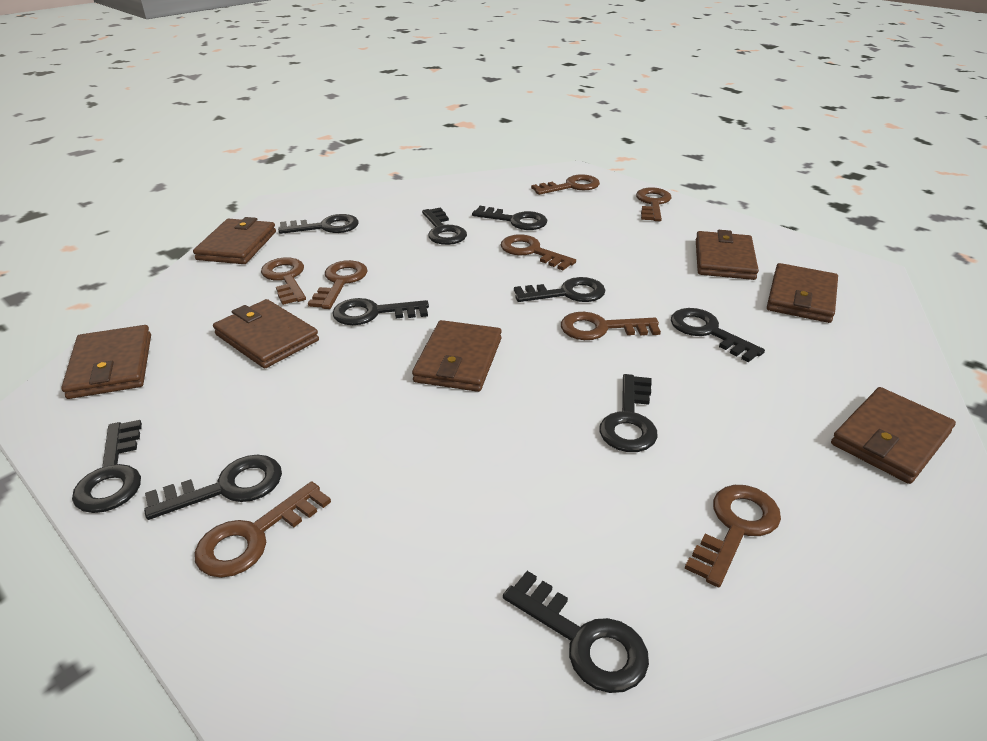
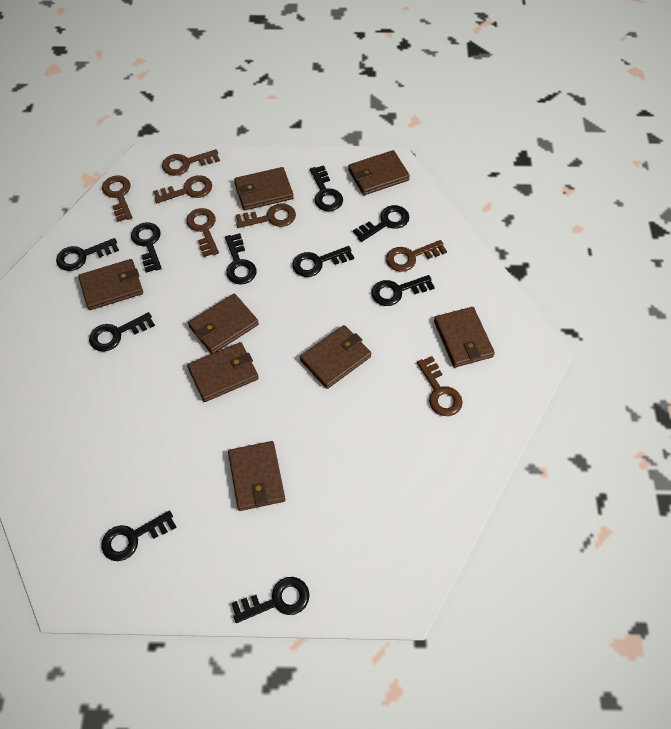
brown key: 8 -> 7
brown wallet: 7 -> 8

